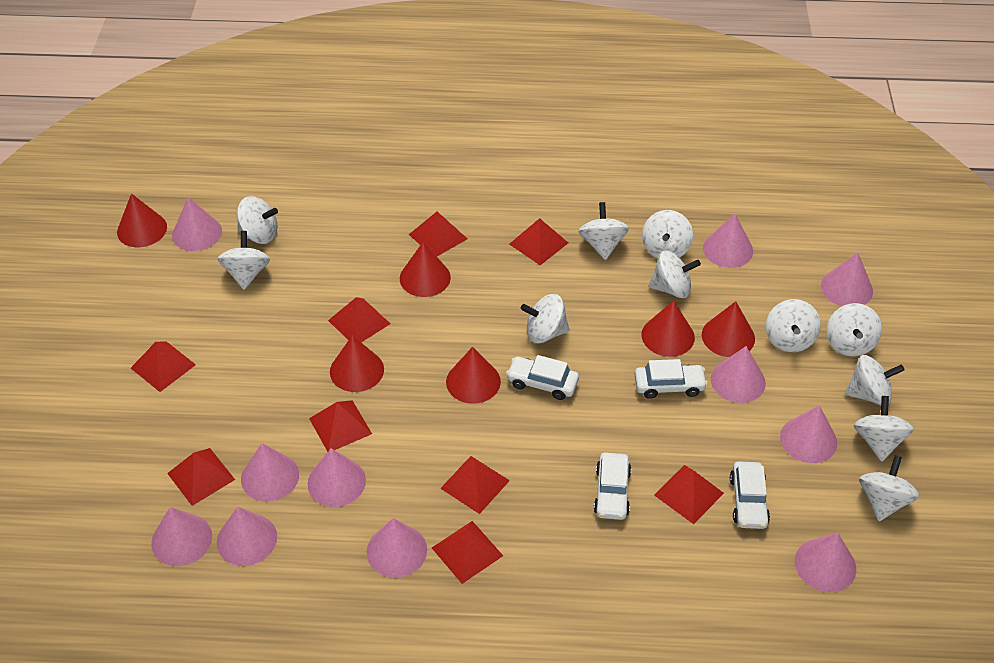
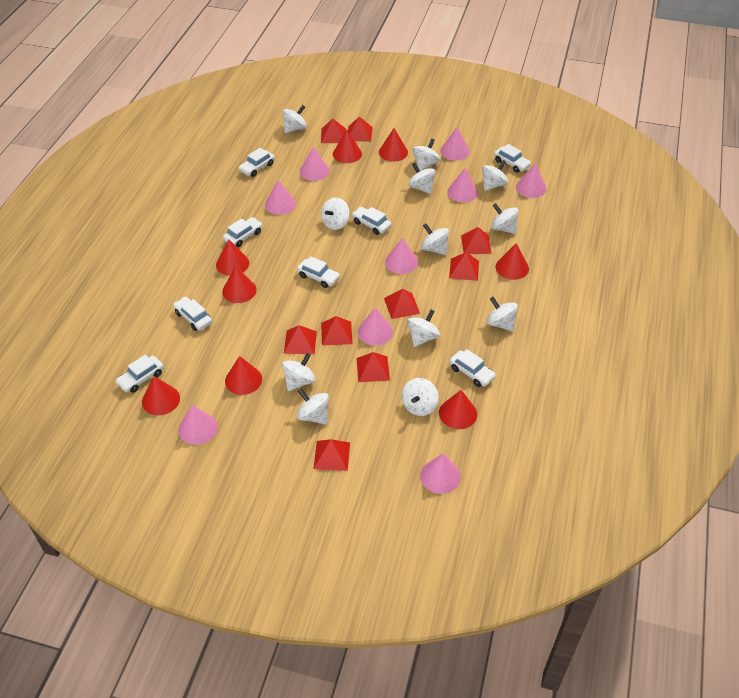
pink cone: 11 -> 9
red cone: 6 -> 8
white car: 4 -> 8
white spinning top: 11 -> 12

